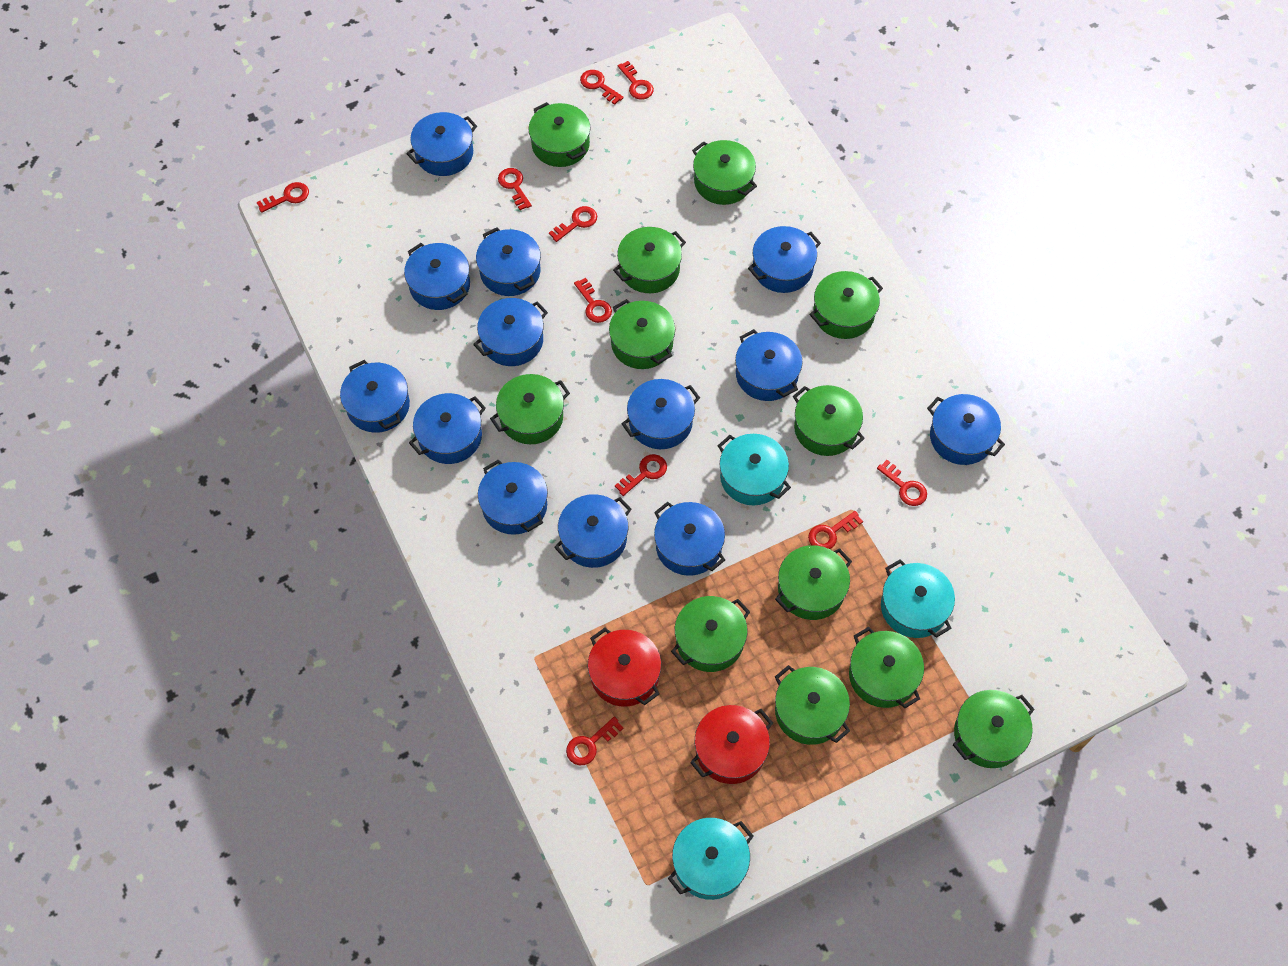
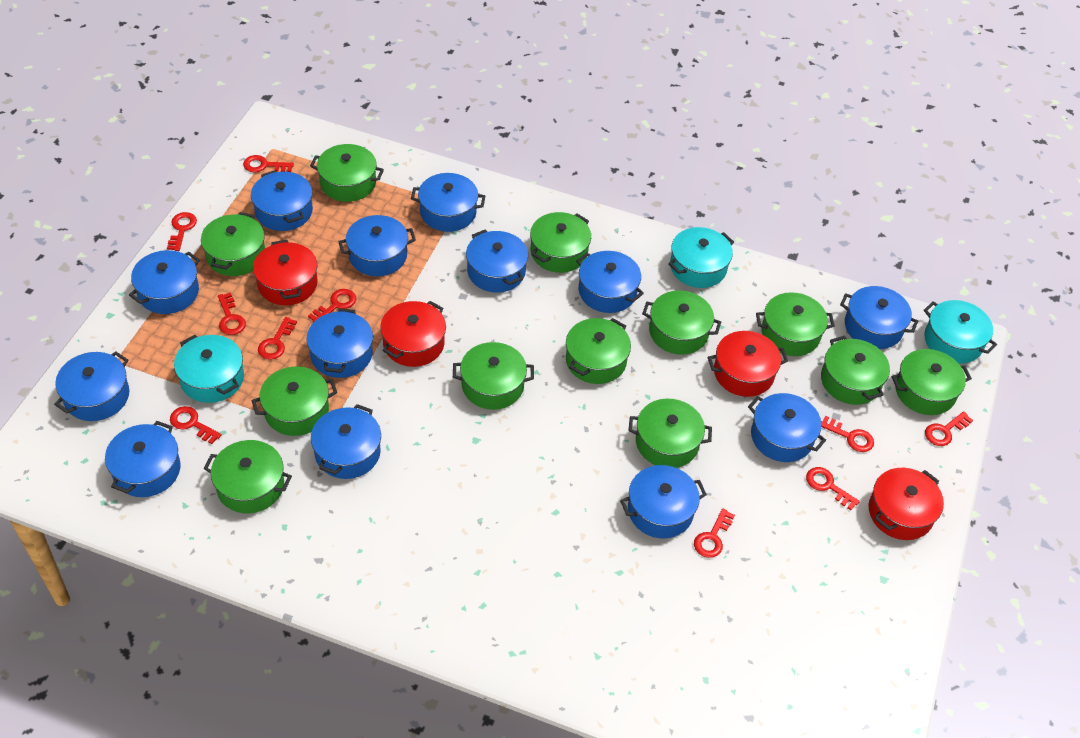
red pot: 2 -> 4

